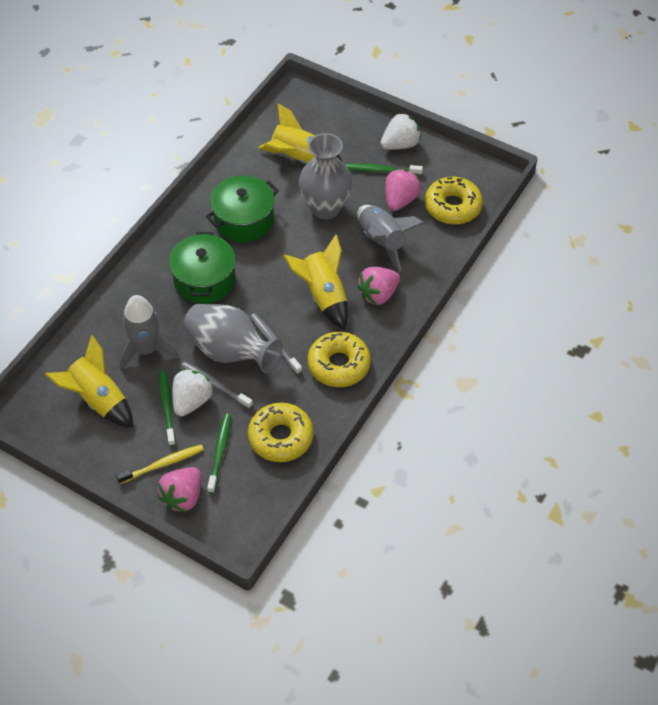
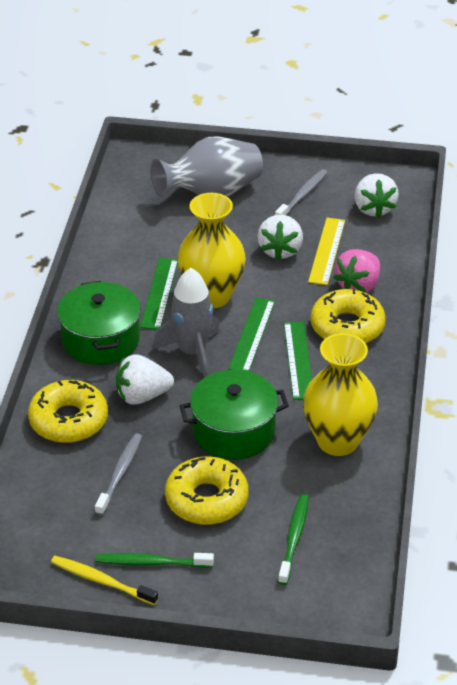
green ruler: 0 -> 3
green toothbrush: 3 -> 2
grey rocket: 2 -> 1
grey vase: 2 -> 1
pink strawberry: 3 -> 1
white strawberry: 2 -> 3
yellow rocket: 3 -> 0
yellow ruler: 0 -> 1
yellow vase: 0 -> 2

